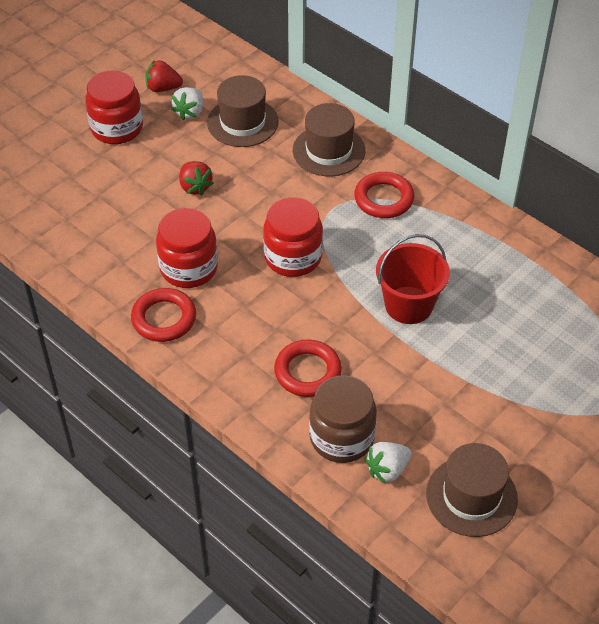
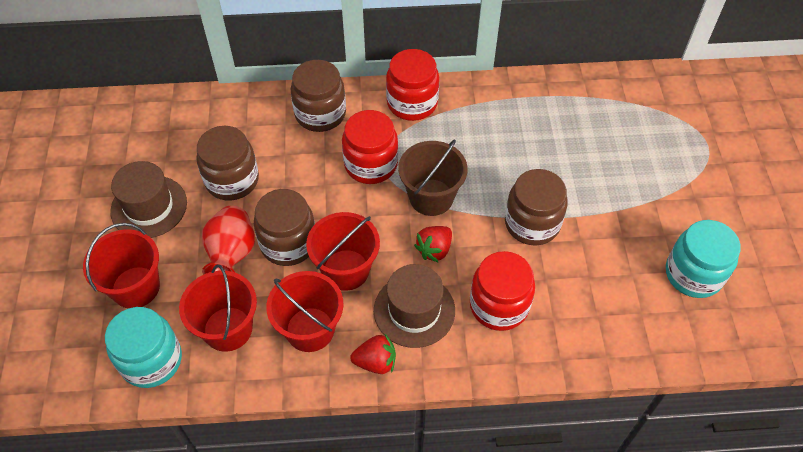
brown bucket: 0 -> 1
brown hat: 3 -> 2
brown jar: 1 -> 4
red bucket: 1 -> 4
red ring: 3 -> 0
red vase: 0 -> 1
turquoise jar: 0 -> 2
white strawberry: 2 -> 0

